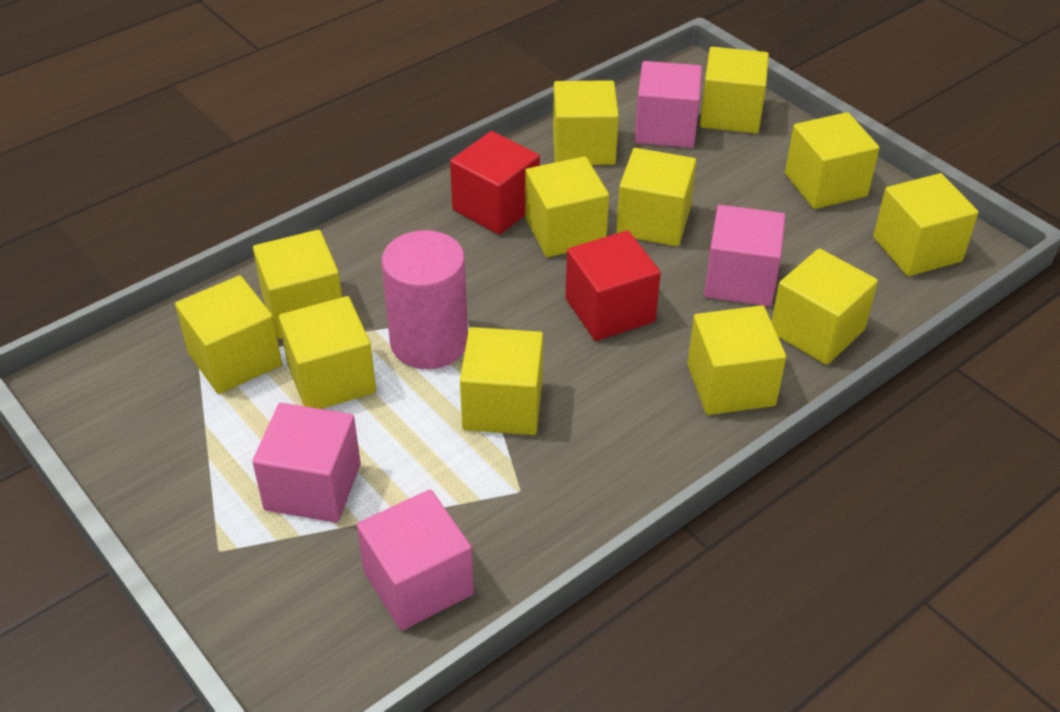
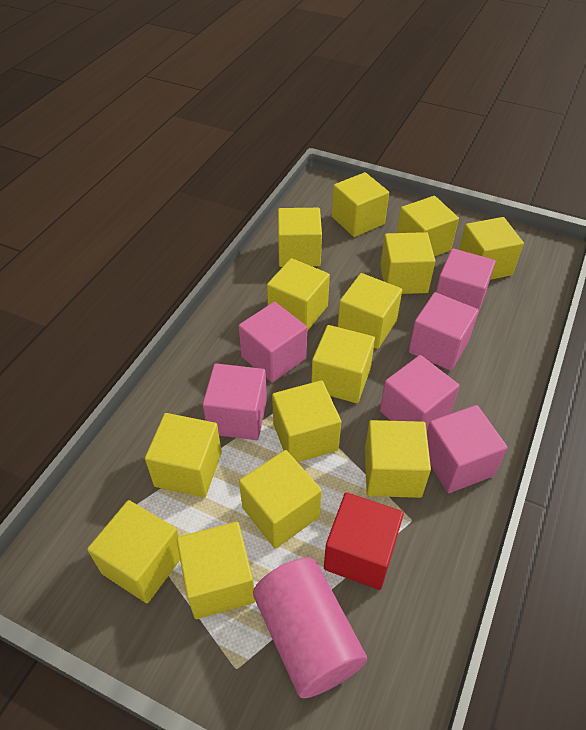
pink cube: 4 -> 6
red cube: 2 -> 1
yellow cube: 12 -> 14

